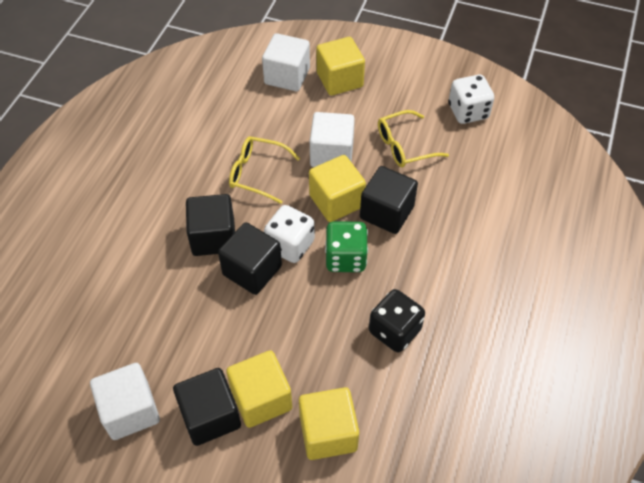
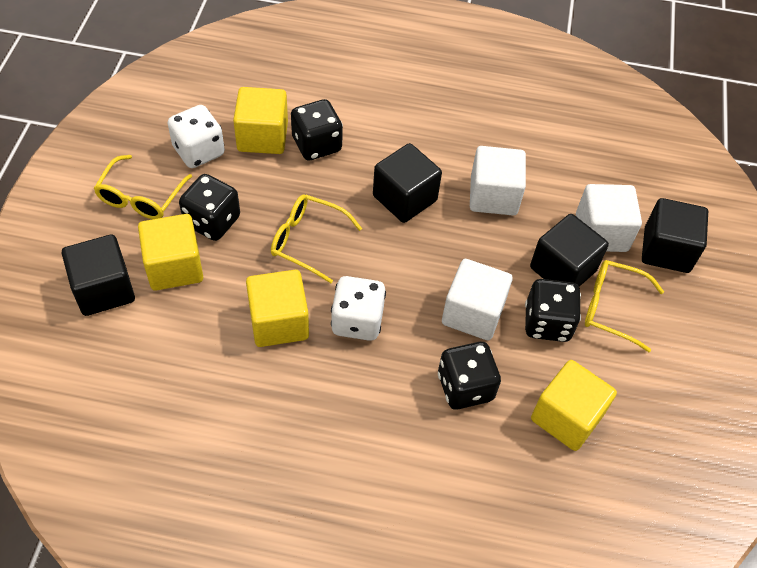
black dice: 1 -> 4
green dice: 1 -> 0
yellow glasses: 2 -> 3

